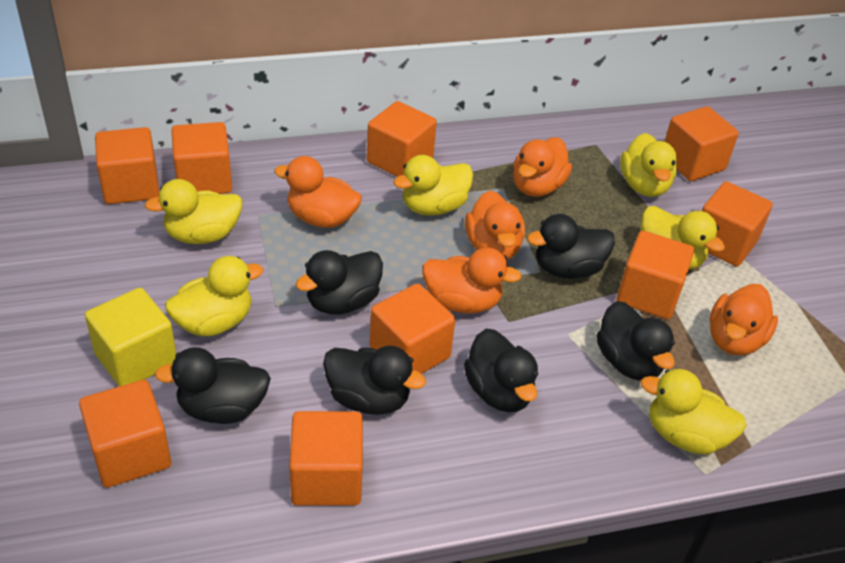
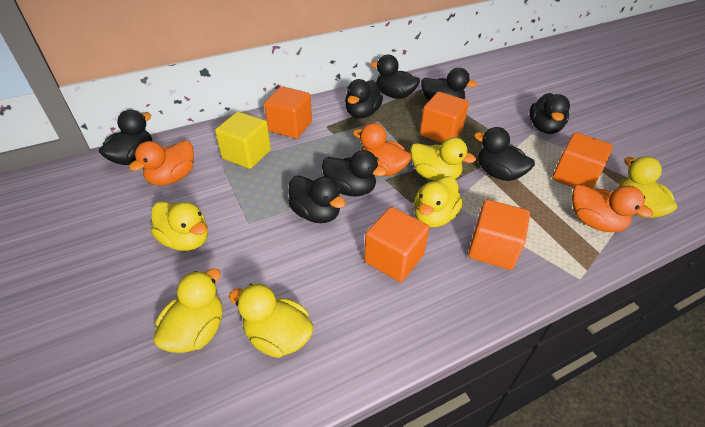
black duck: 6 -> 8
orange cube: 9 -> 5
orange duck: 5 -> 3

